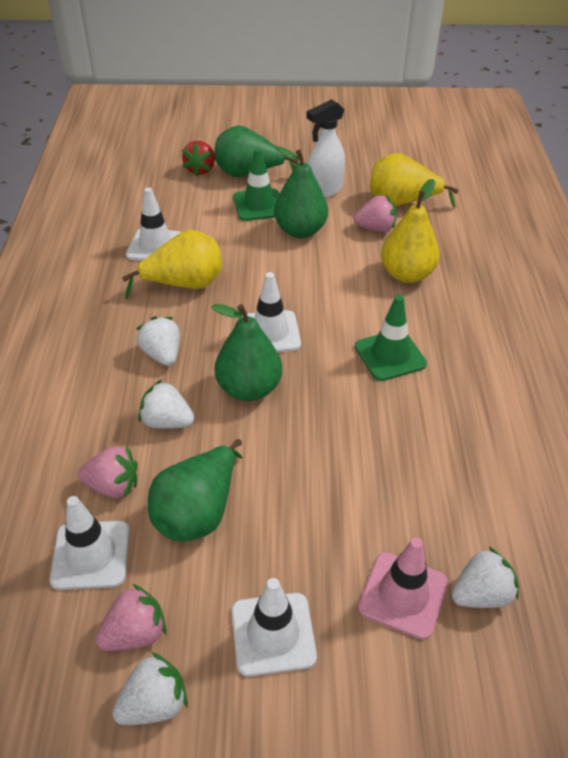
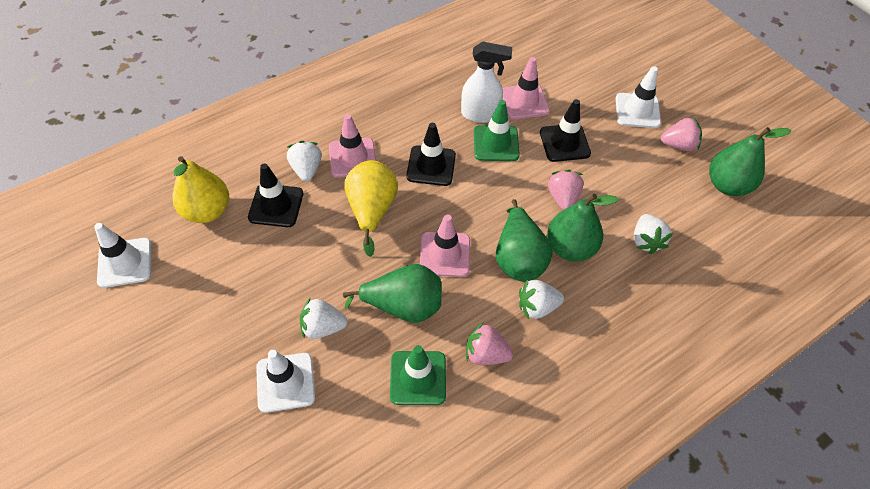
black traffic cone: 0 -> 3
pink traffic cone: 1 -> 3
red strawberry: 1 -> 0
white traffic cone: 4 -> 3
yellow pear: 3 -> 2

